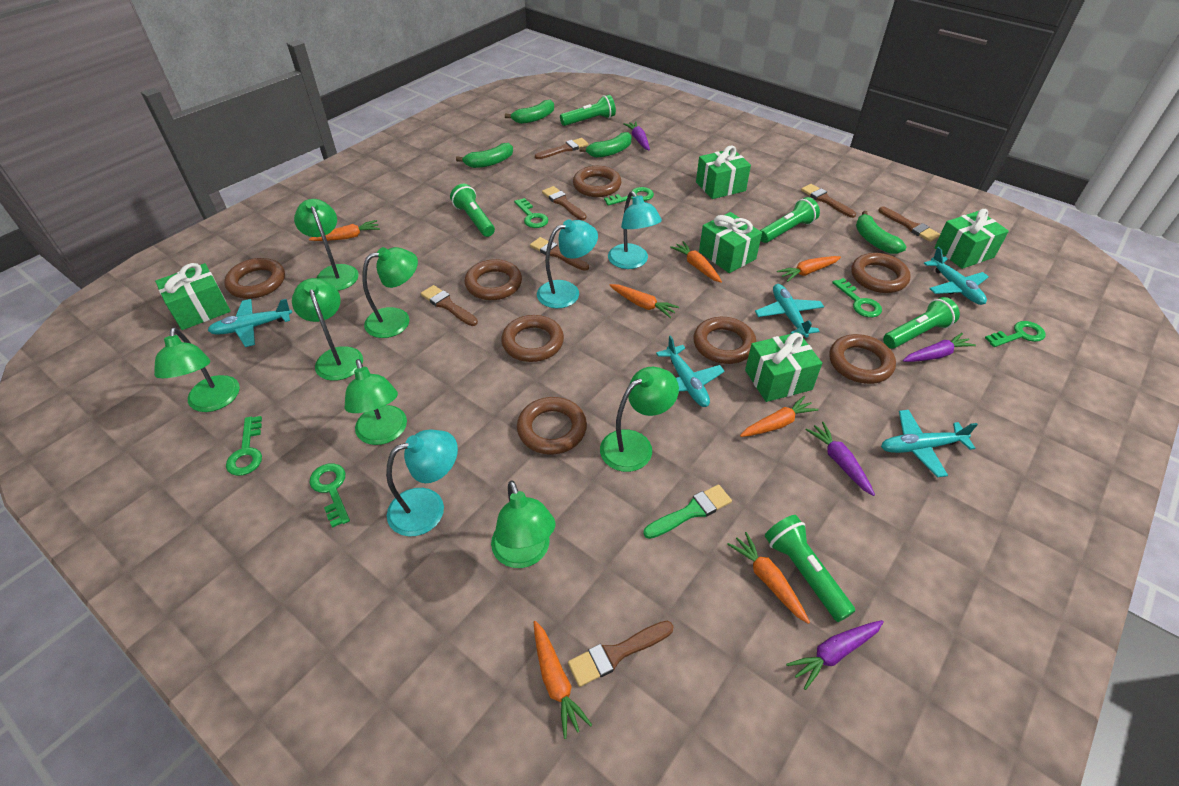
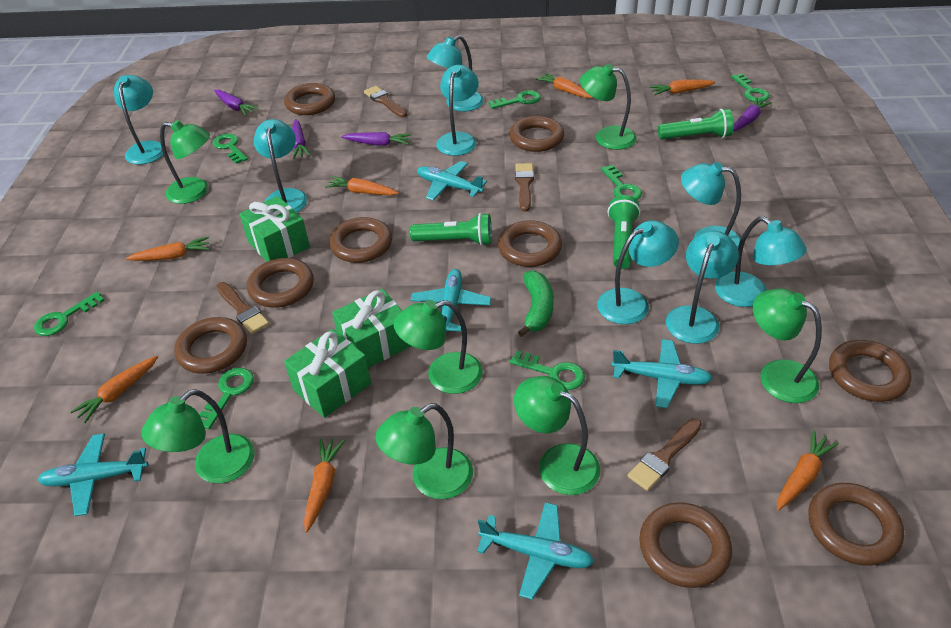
brown brush: 7 -> 4
brown ring: 8 -> 9
green banana: 4 -> 1
green brush: 1 -> 0
green flashlight: 5 -> 3
green gift: 5 -> 3
green key: 6 -> 7
turquoise lamp: 3 -> 8

